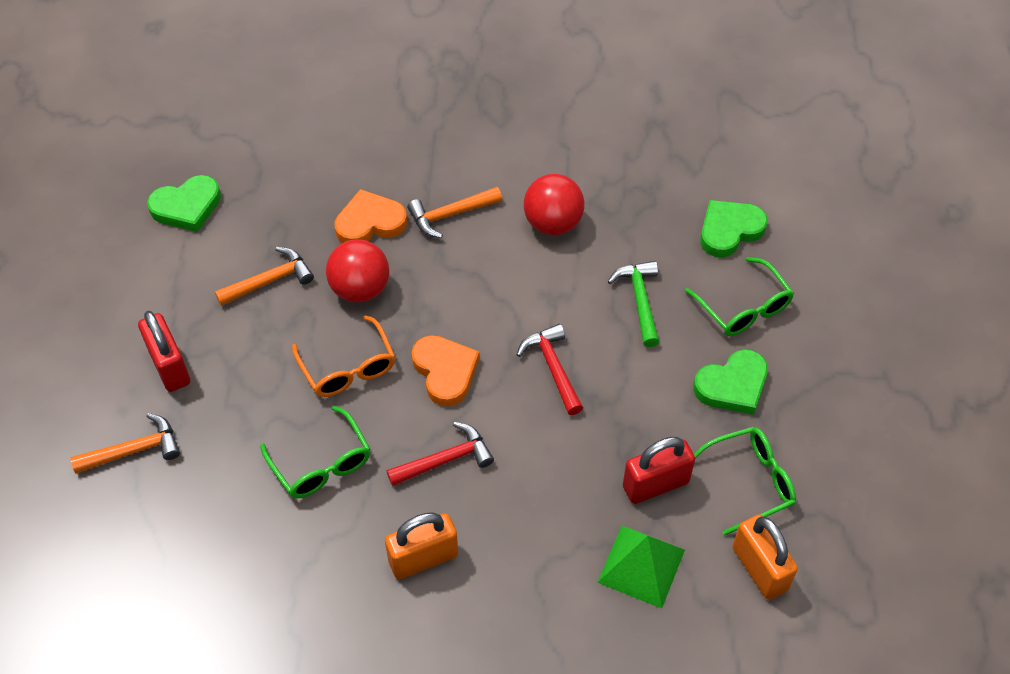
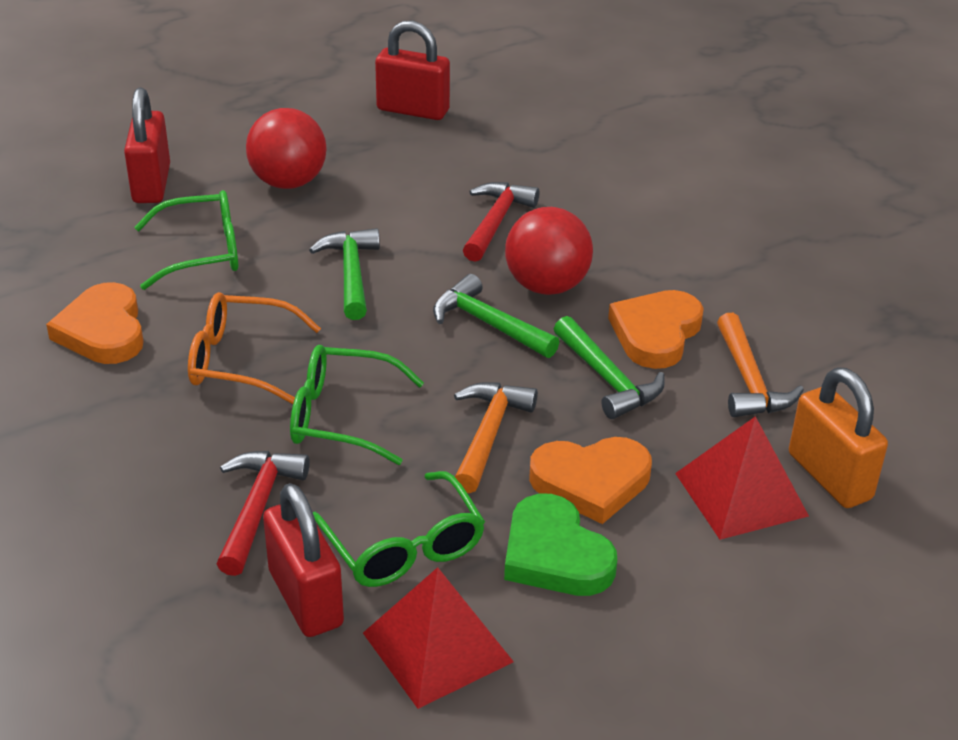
green hammer: 1 -> 3
green heart: 3 -> 1
green pyramid: 1 -> 0
orange hammer: 3 -> 2
orange heart: 2 -> 3
orange padlock: 2 -> 1
red padlock: 2 -> 3
red pyramid: 0 -> 2

